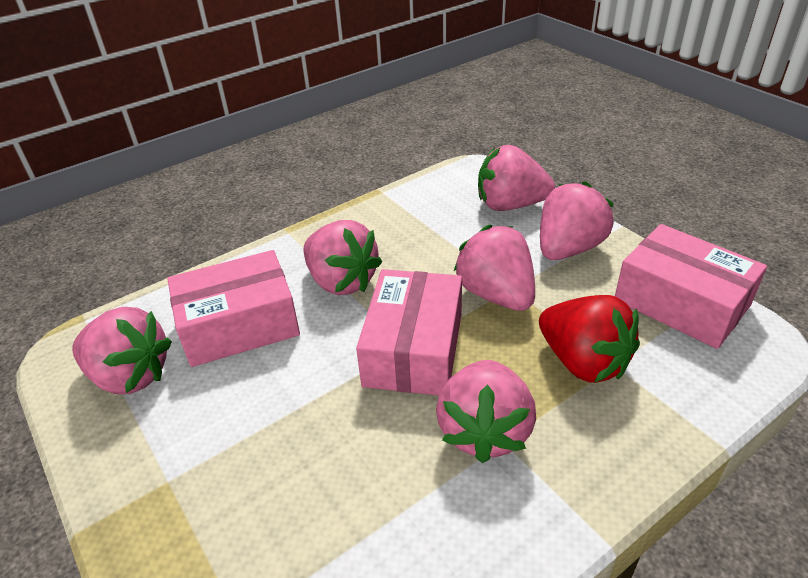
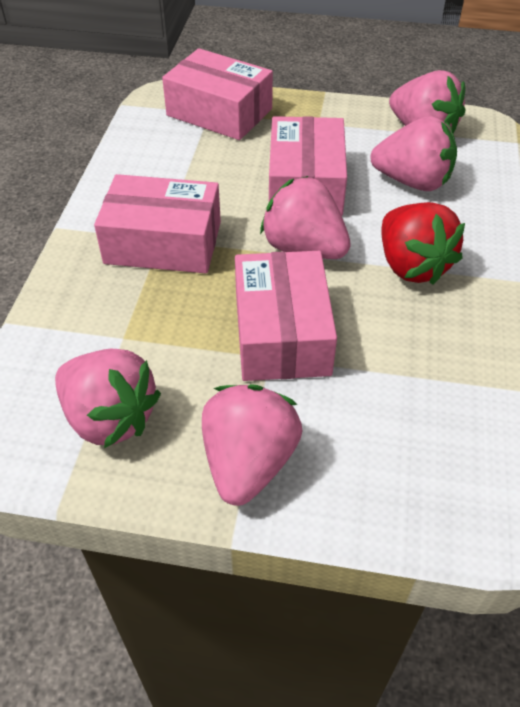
pink box: 3 -> 4
pink strawberry: 6 -> 5

